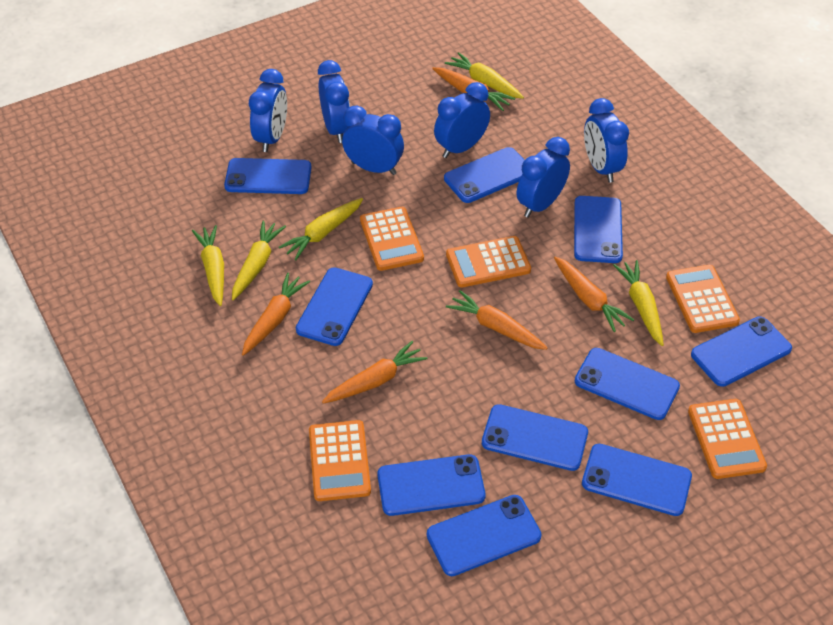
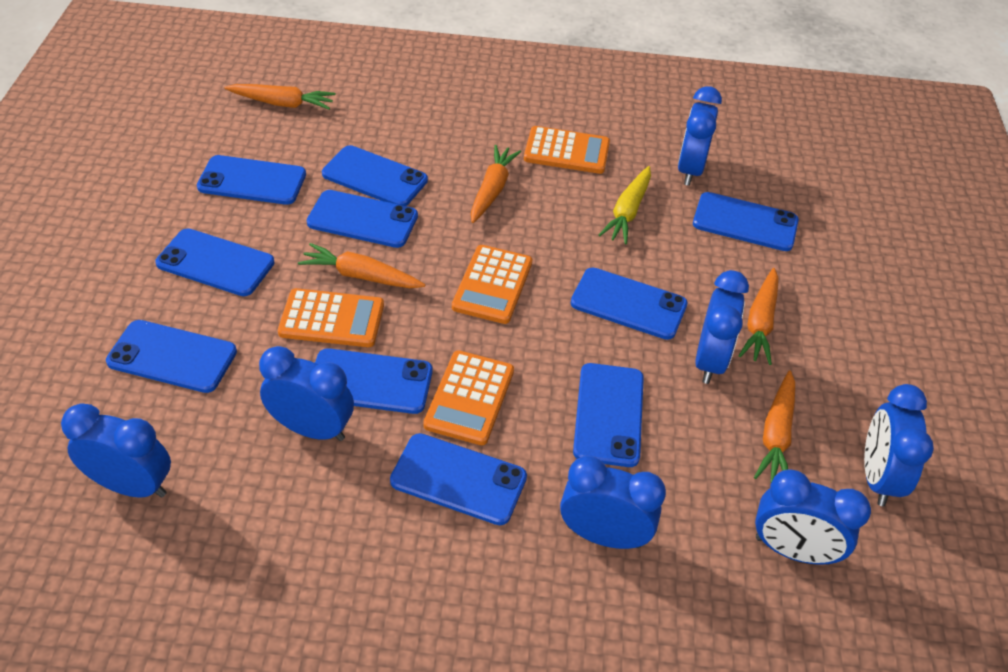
blue clock: 6 -> 7
orange calculator: 5 -> 4
yellow carrot: 5 -> 1

